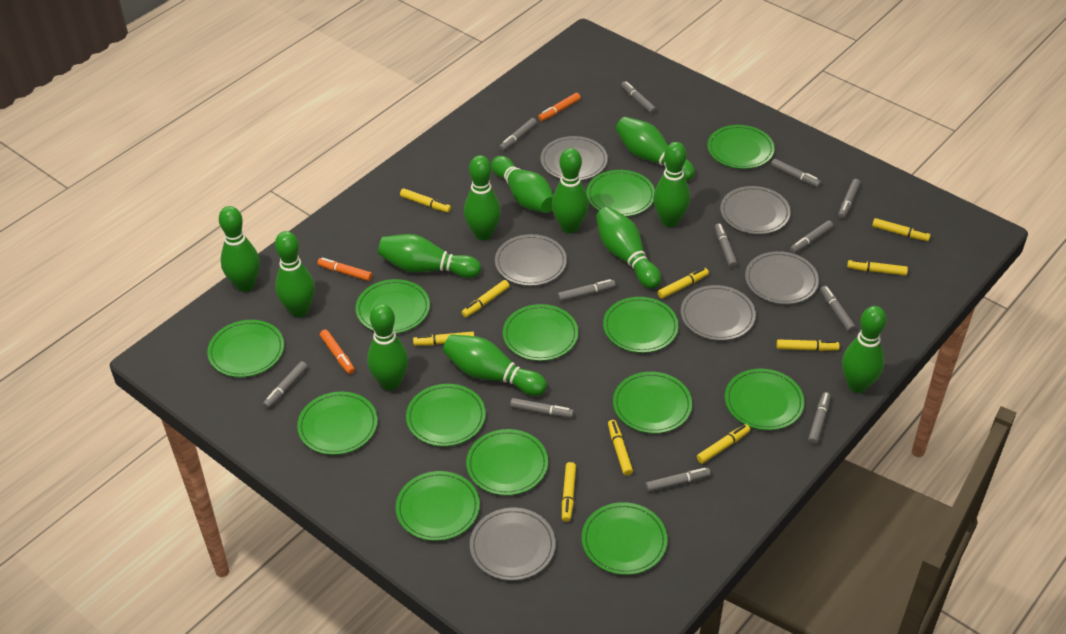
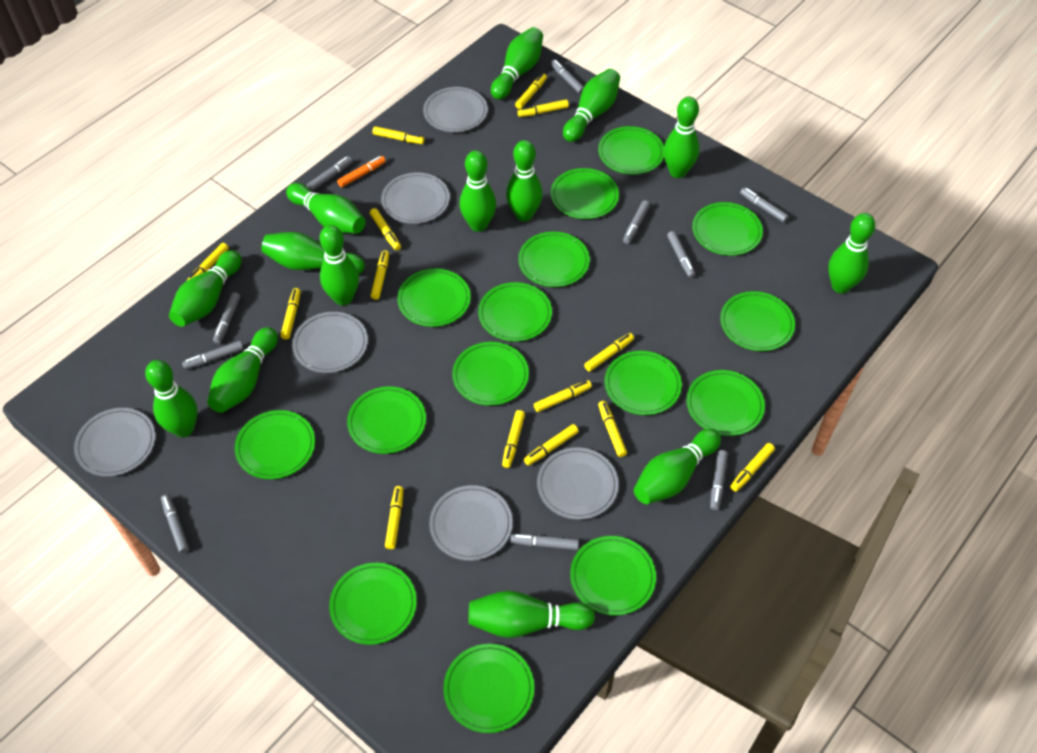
green bowling pin: 12 -> 14
green plate: 13 -> 15
grey marker: 12 -> 10
orange marker: 3 -> 1
yellow marker: 10 -> 14

